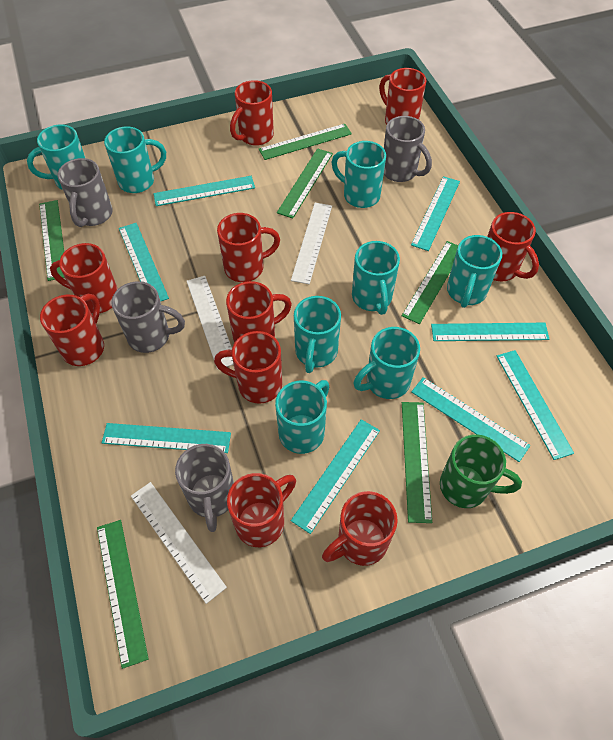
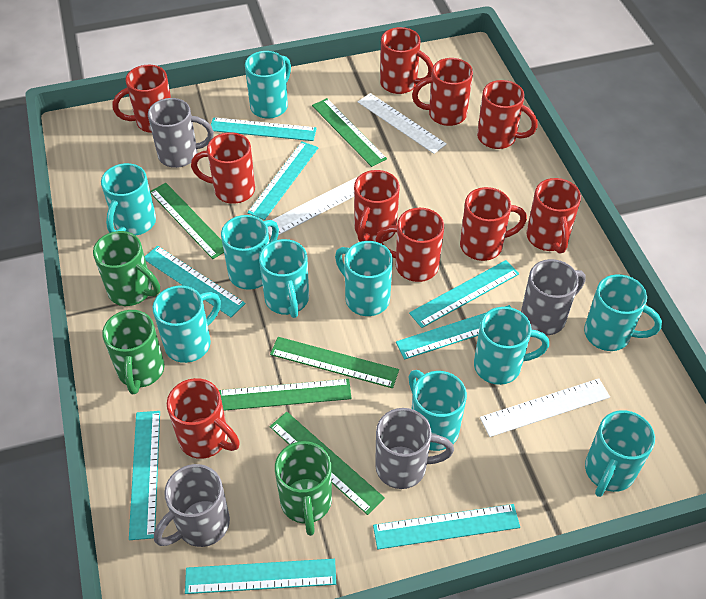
green mug: 1 -> 3
green ruler: 6 -> 5
turquoise mug: 8 -> 10

